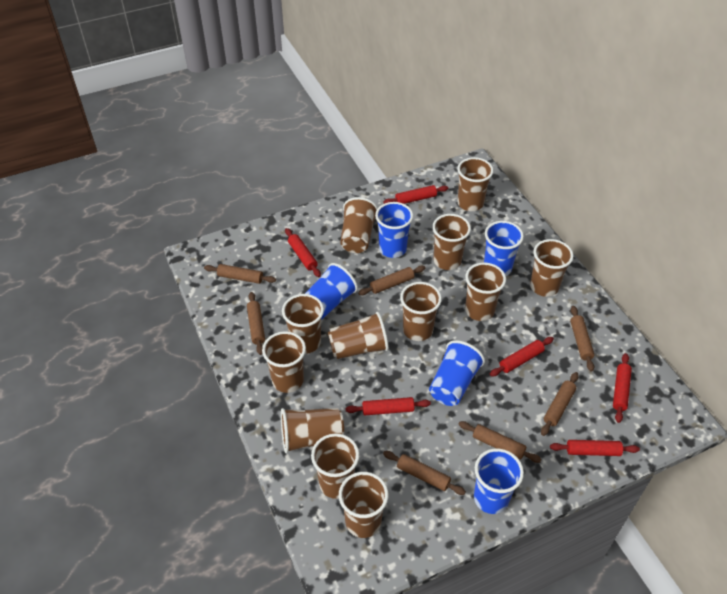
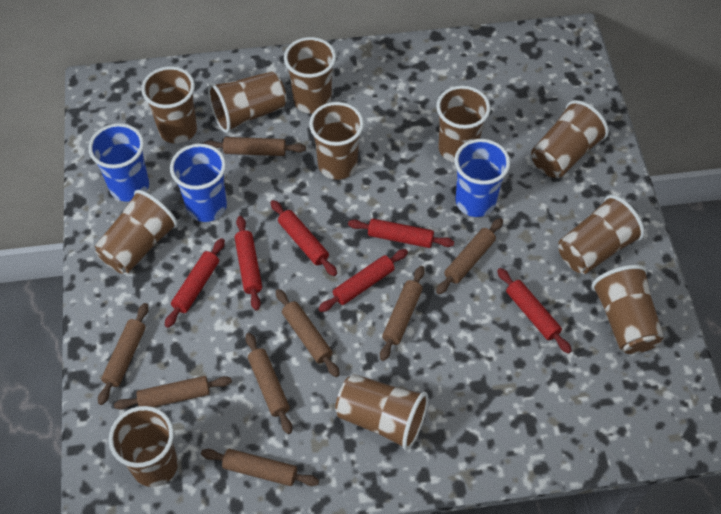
blue cup: 5 -> 3
brown cup: 12 -> 11
brown rolling pin: 7 -> 8

